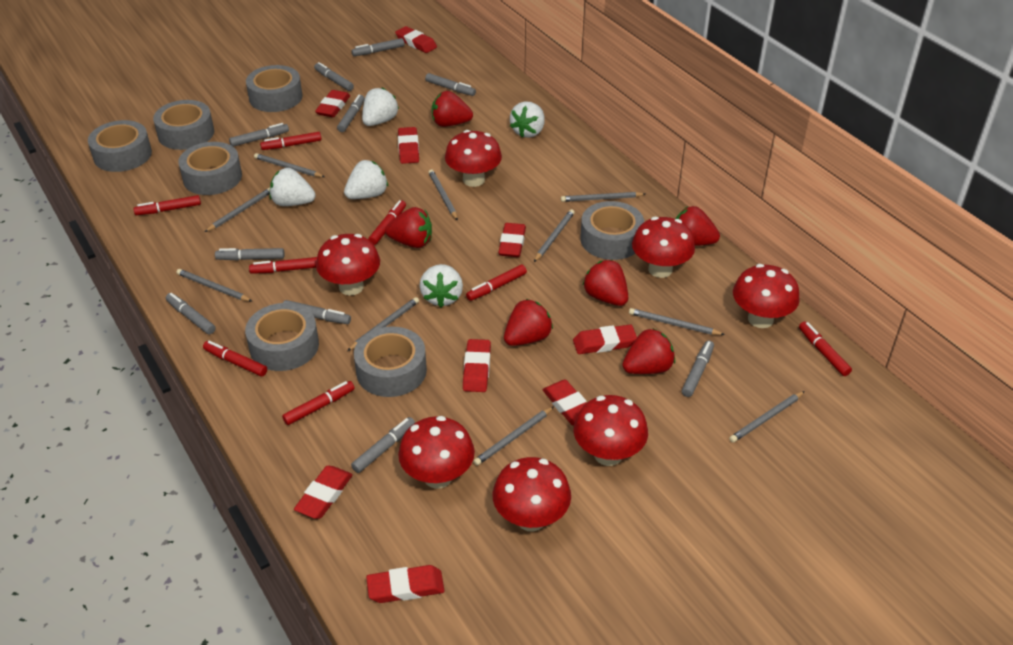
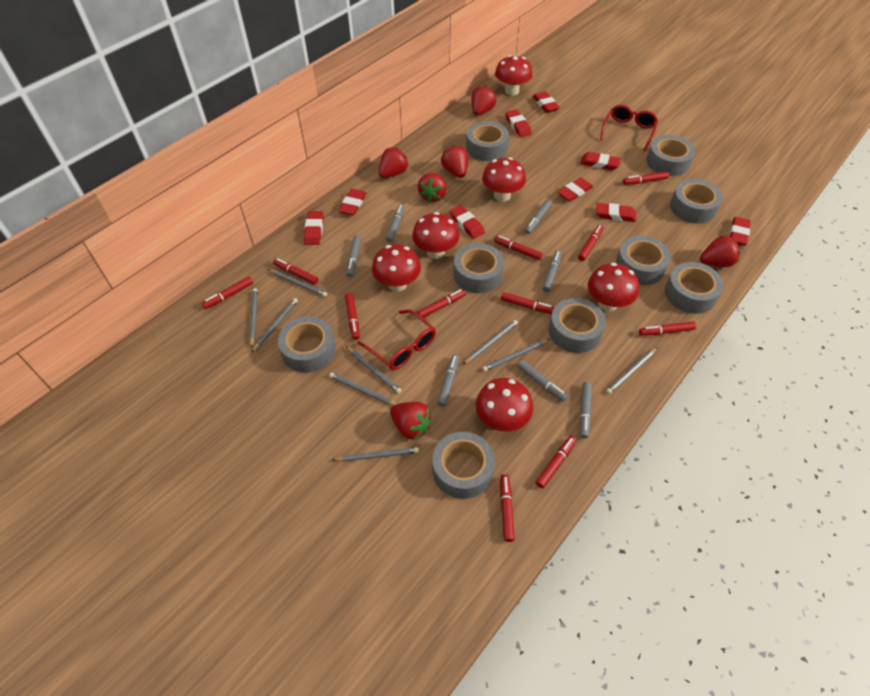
grey marker: 10 -> 7
grey pencil: 10 -> 9
grey tape: 7 -> 9
red glasses: 0 -> 2
red marker: 8 -> 11
red mushroom: 7 -> 6
white strawberry: 5 -> 0

